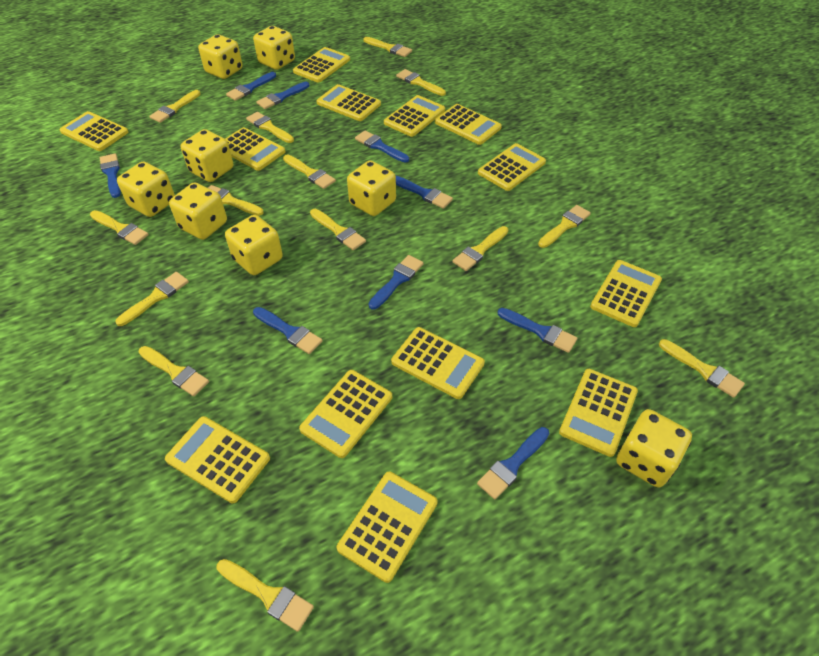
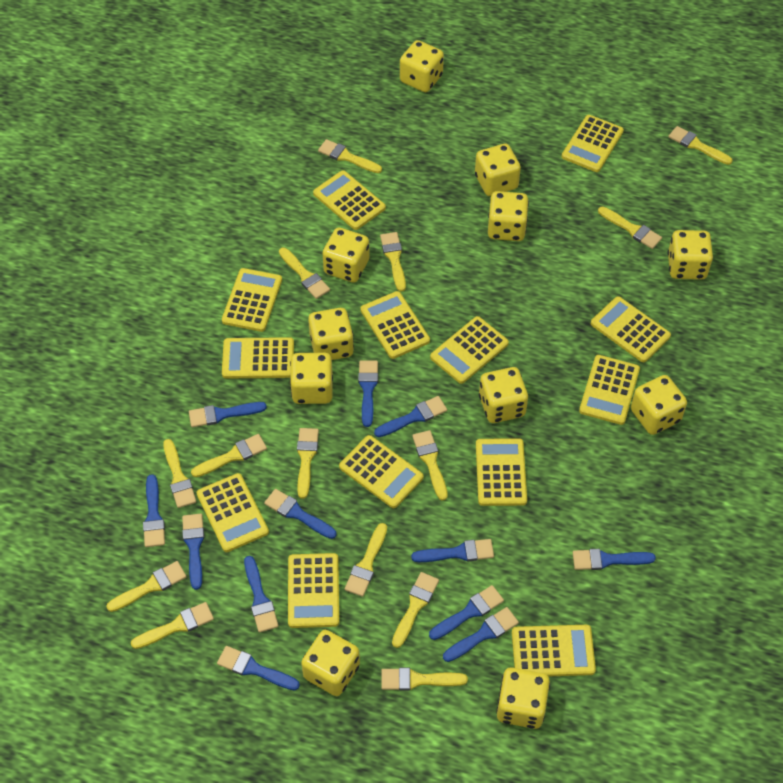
blue brush: 9 -> 12
yellow dice: 8 -> 11

